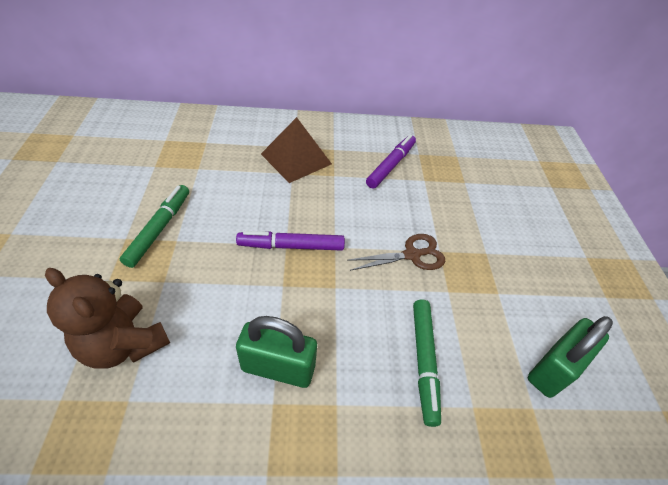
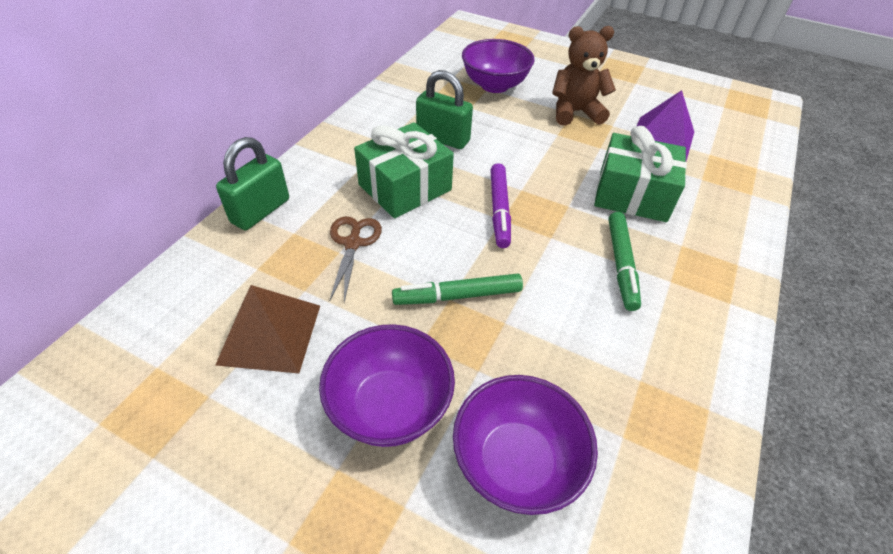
green gift: 0 -> 2
purple bowl: 0 -> 3
purple marker: 2 -> 1
purple pyramid: 0 -> 1

